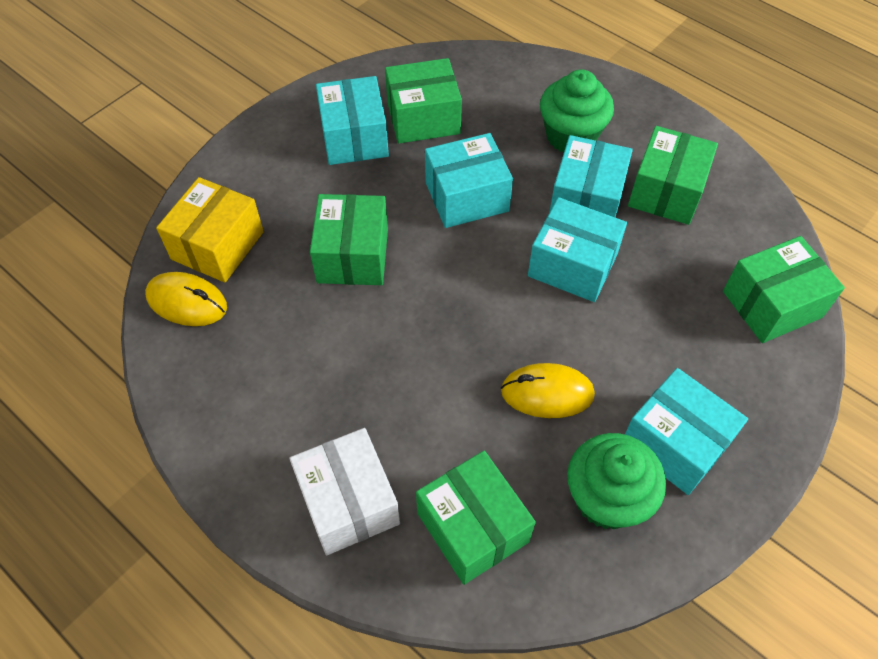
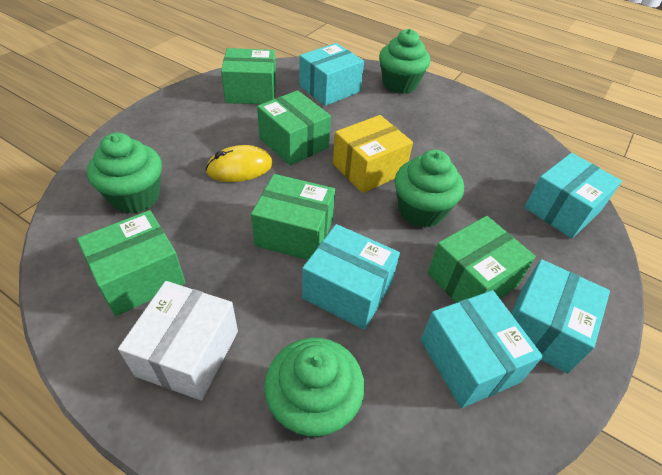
green cupcake: 2 -> 4
yellow mouse: 2 -> 1

